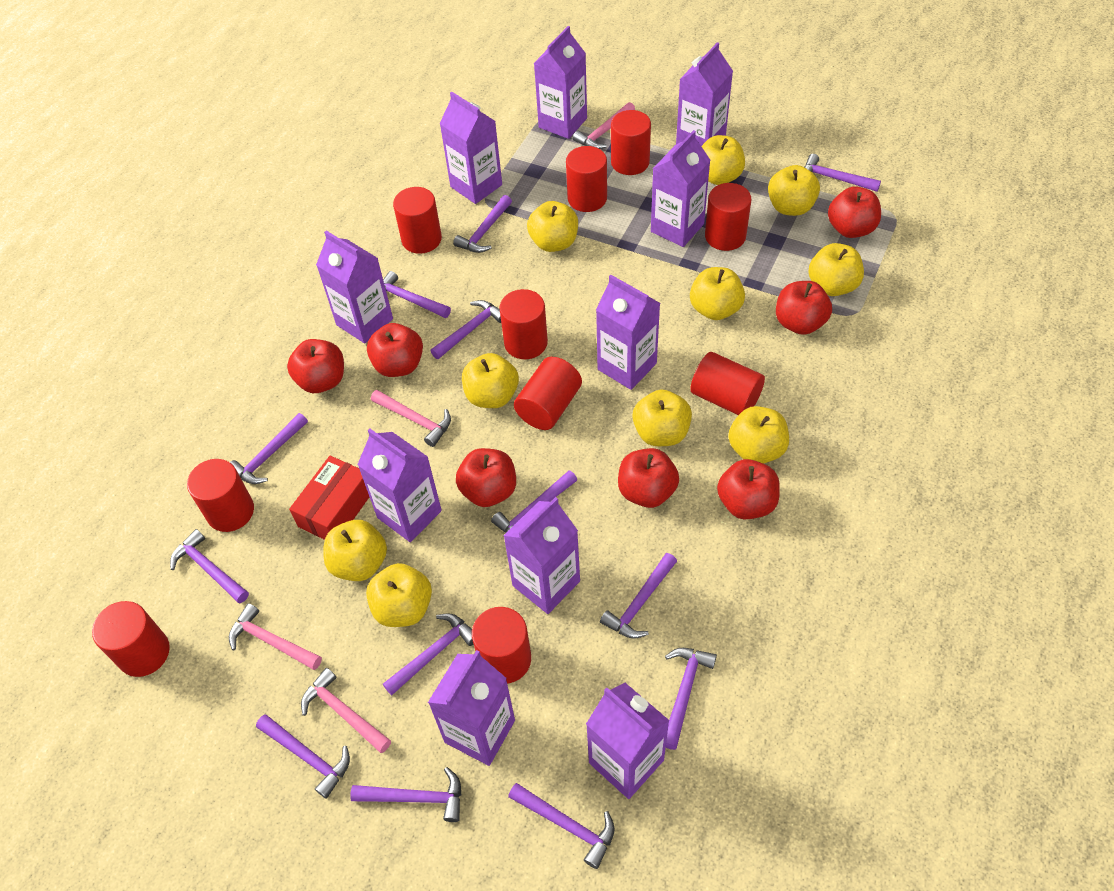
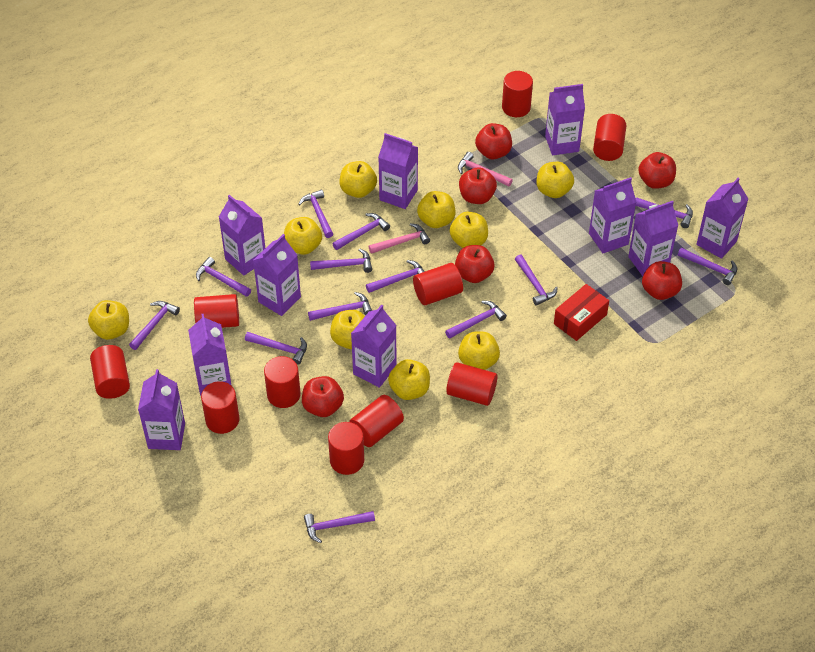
pink hammer: 4 -> 2
red apple: 7 -> 6
yellow apple: 10 -> 9

